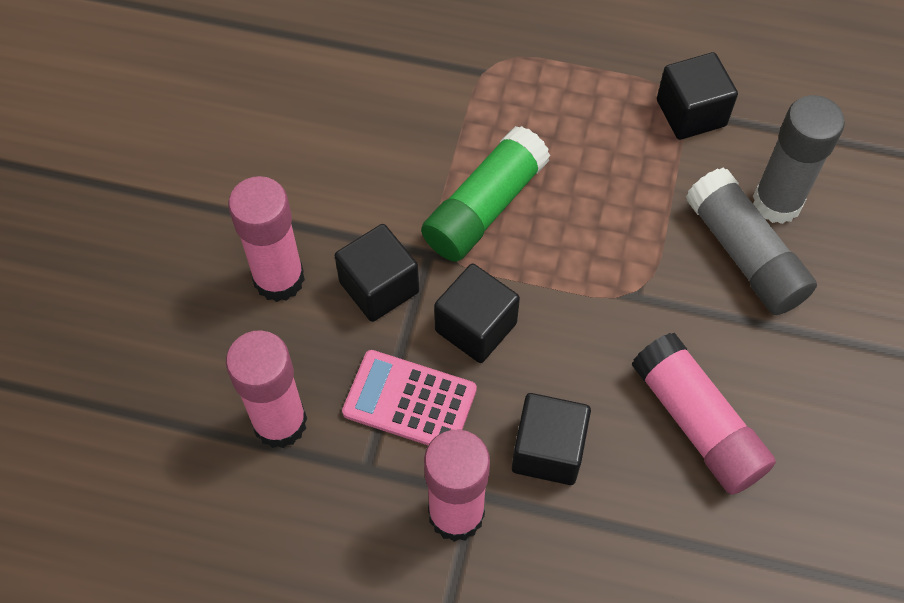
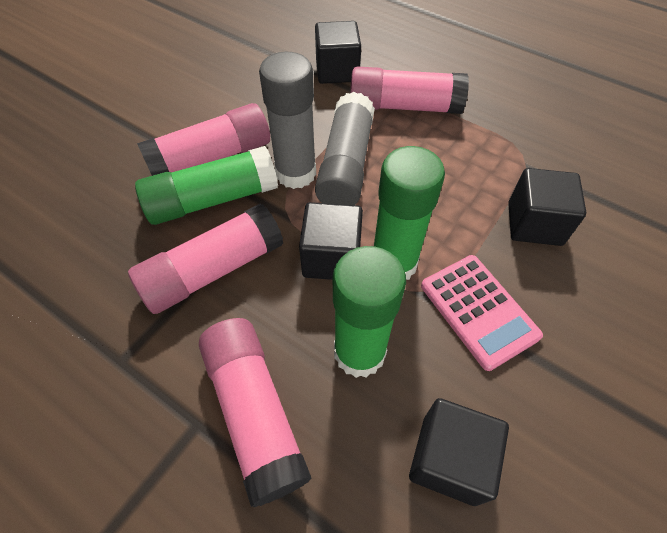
green glue stick: 1 -> 3

